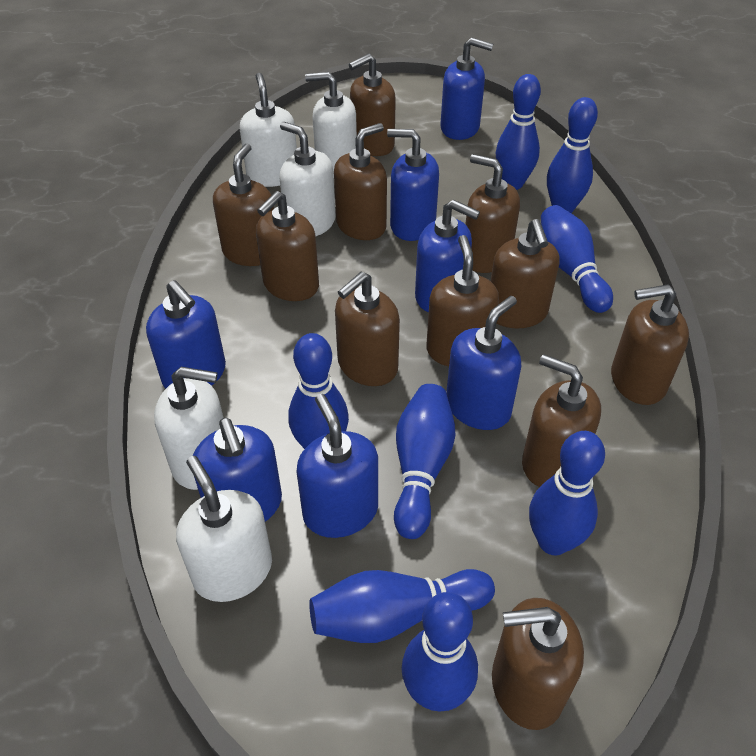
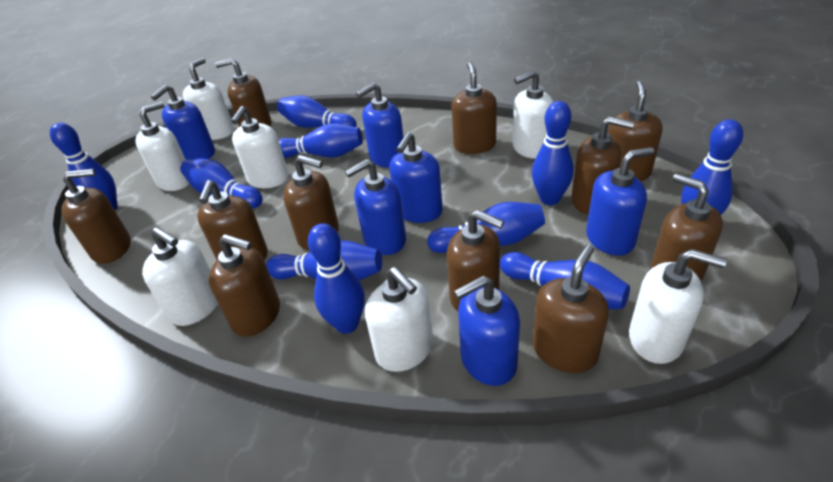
blue bowling pin: 8 -> 10
blue soap dispenser: 7 -> 6
white soap dispenser: 5 -> 7

